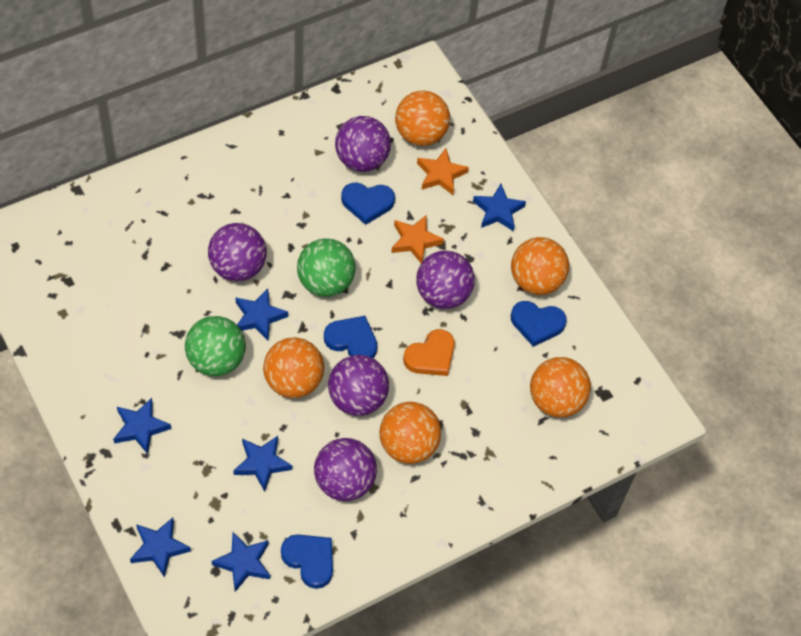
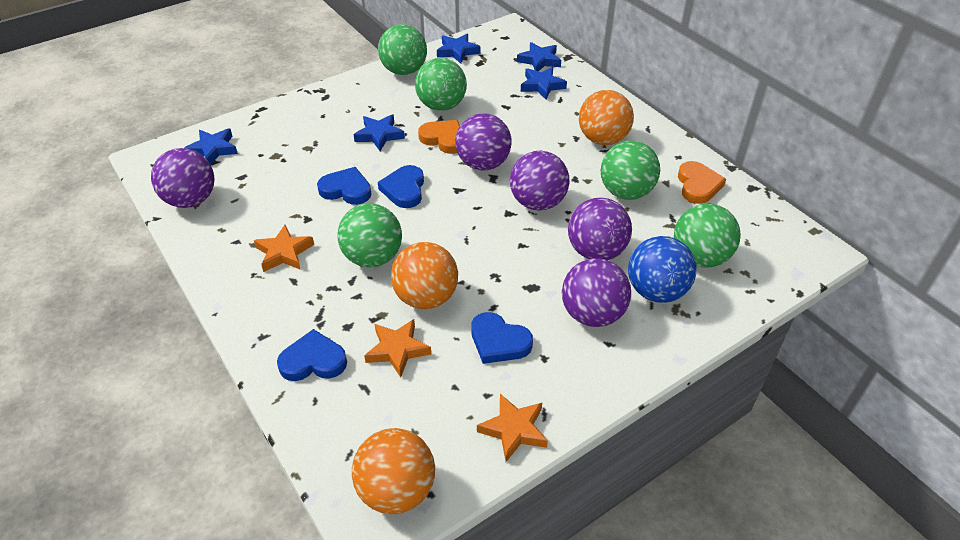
blue ball: 0 -> 1
blue star: 6 -> 5
green ball: 2 -> 5
orange ball: 5 -> 3
orange heart: 1 -> 2
orange star: 2 -> 3

